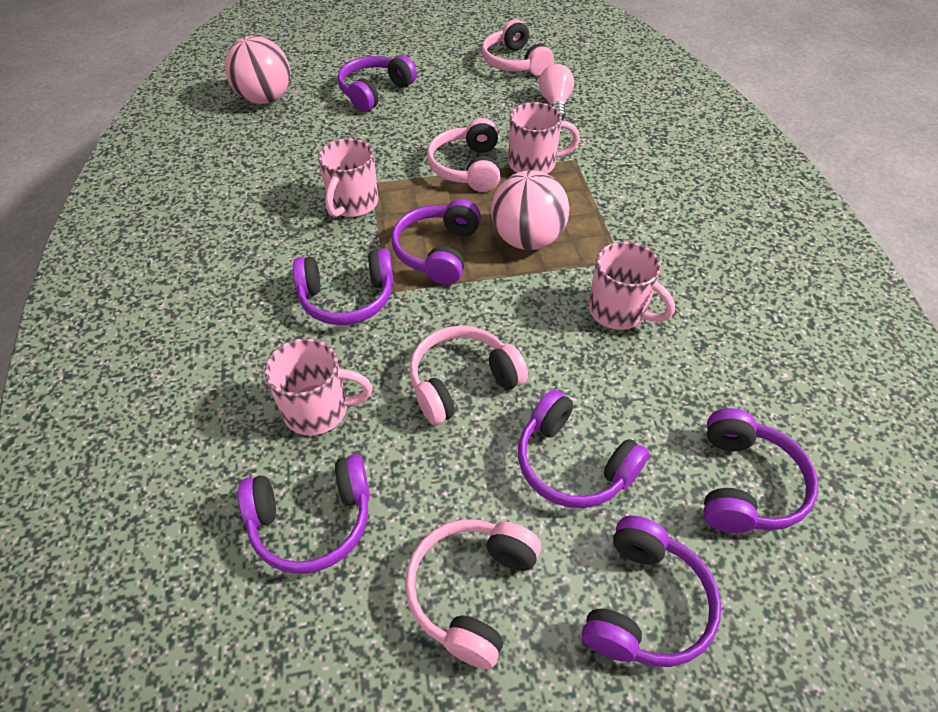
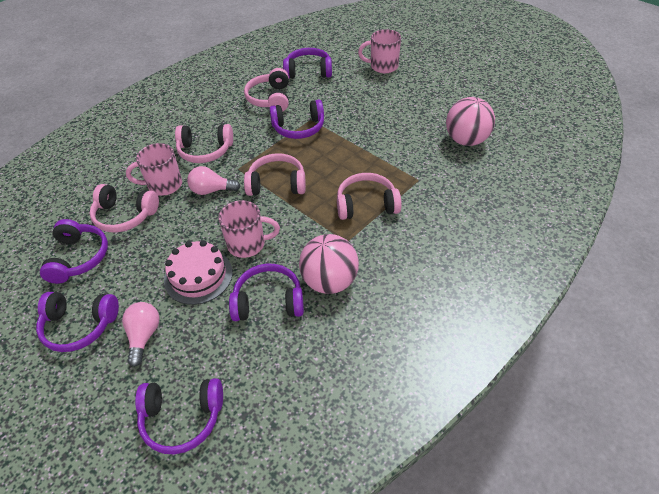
pink cake: 0 -> 1
pink headphones: 4 -> 5
pink light bulb: 1 -> 2
pink mug: 4 -> 3
purple headphones: 7 -> 6

